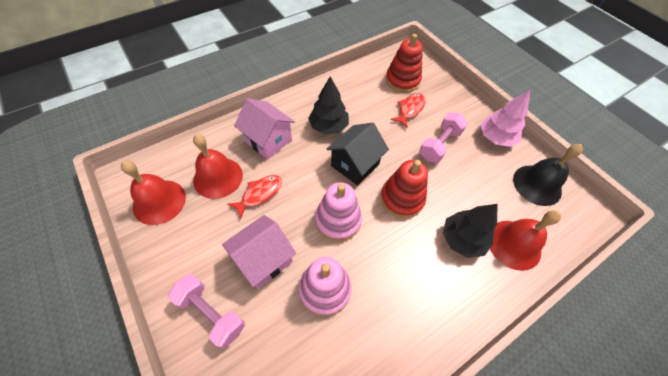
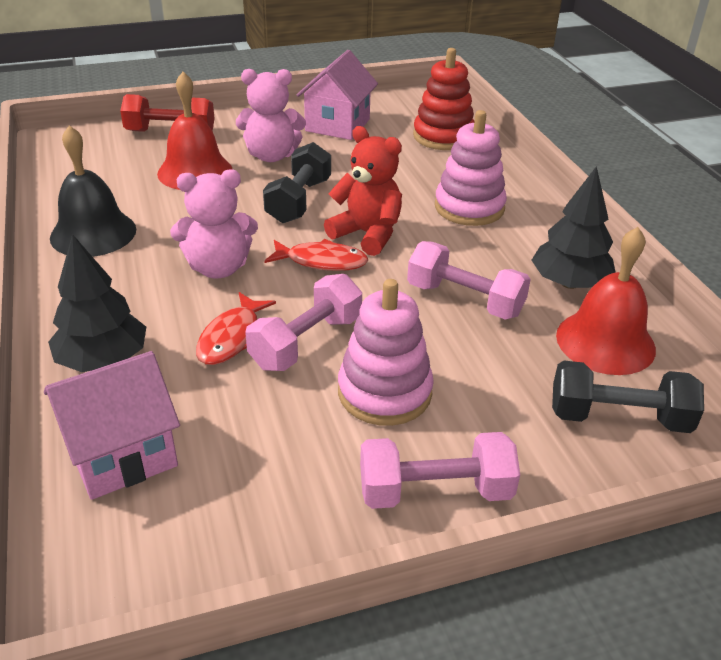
black dumbbell: 0 -> 2
black house: 1 -> 0
pink dumbbell: 2 -> 3
pink teddy bear: 0 -> 2
pink tree: 1 -> 0
red bell: 3 -> 2
red dumbbell: 0 -> 1
red stacking toy: 2 -> 1
red teddy bear: 0 -> 1

